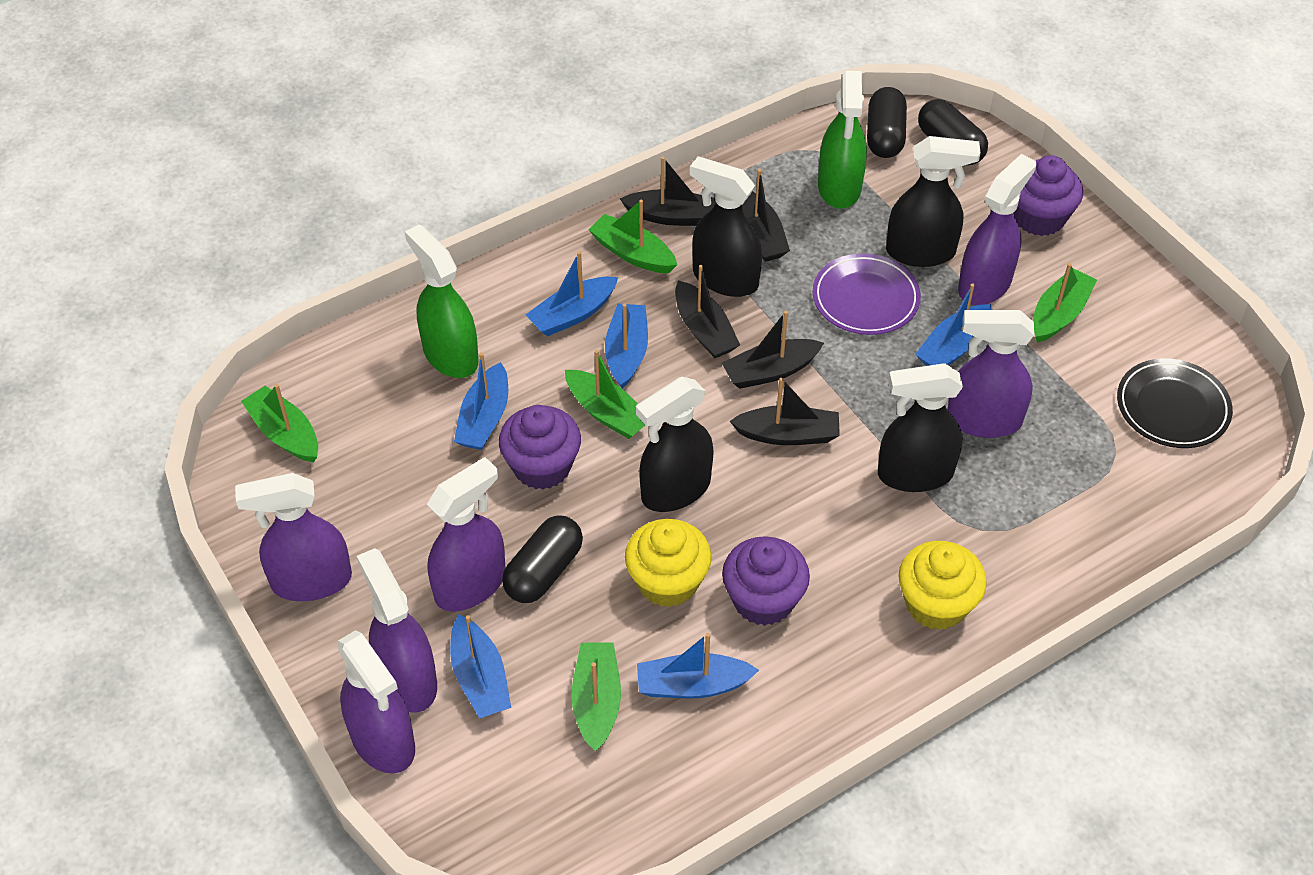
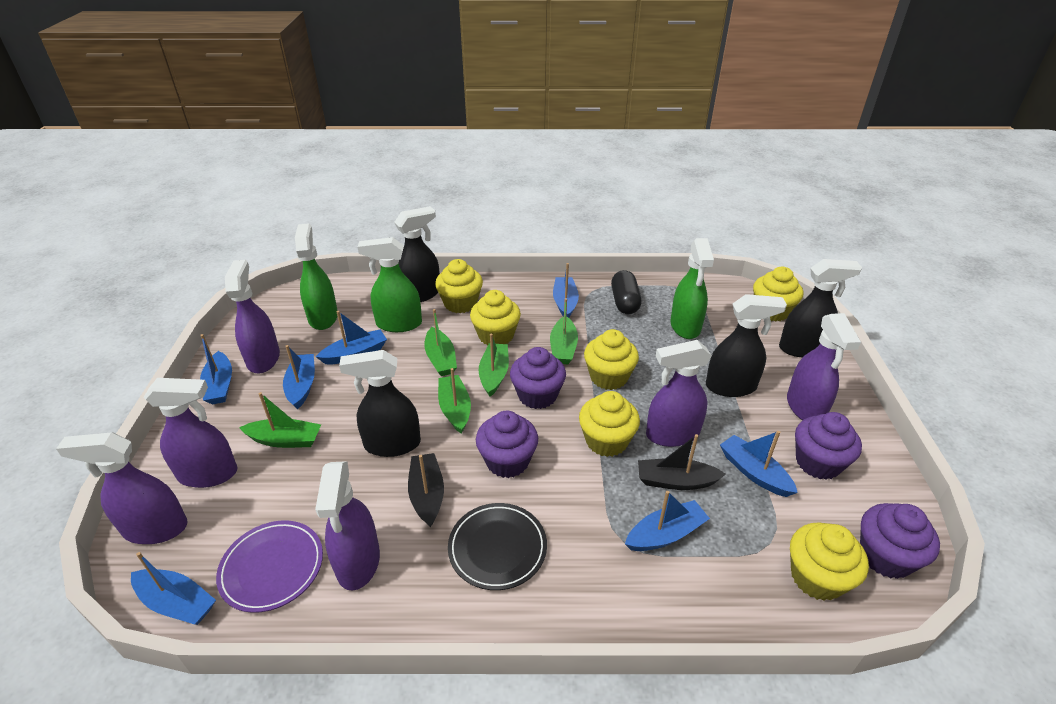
black boat: 5 -> 2
black capsule: 3 -> 1
blue boat: 6 -> 7
green spray bottle: 2 -> 3
purple cupcake: 3 -> 4
yellow cupcake: 2 -> 6

